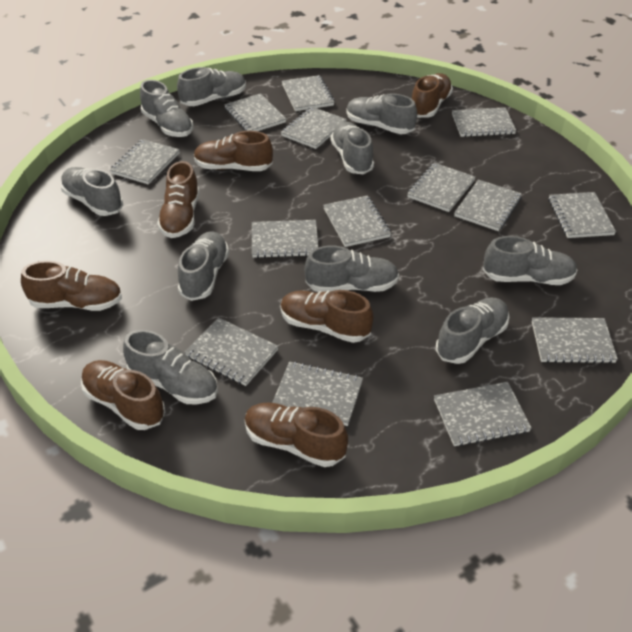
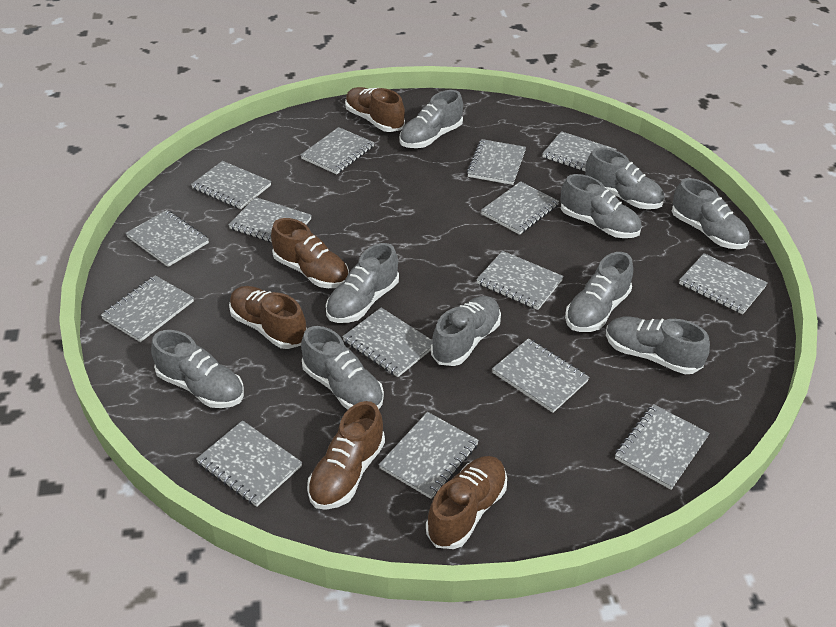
brown shoe: 7 -> 5
grey notebook: 14 -> 15

